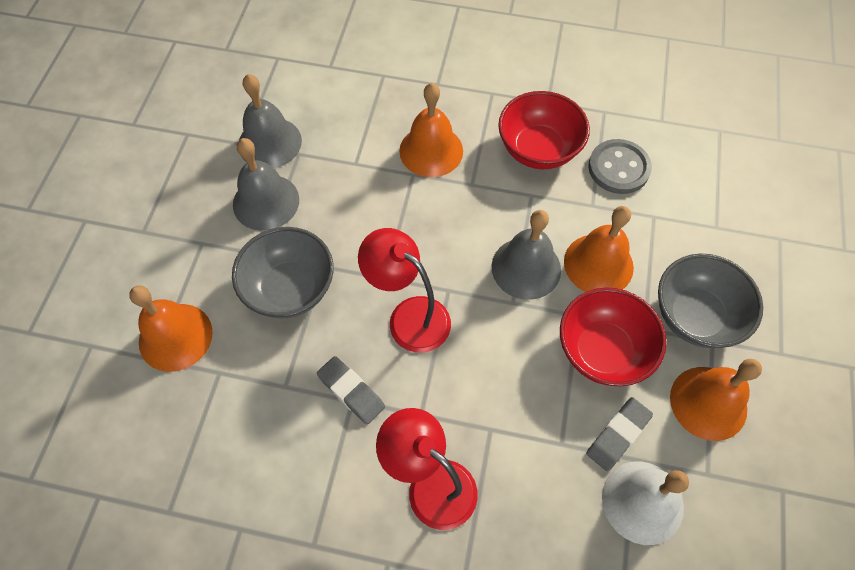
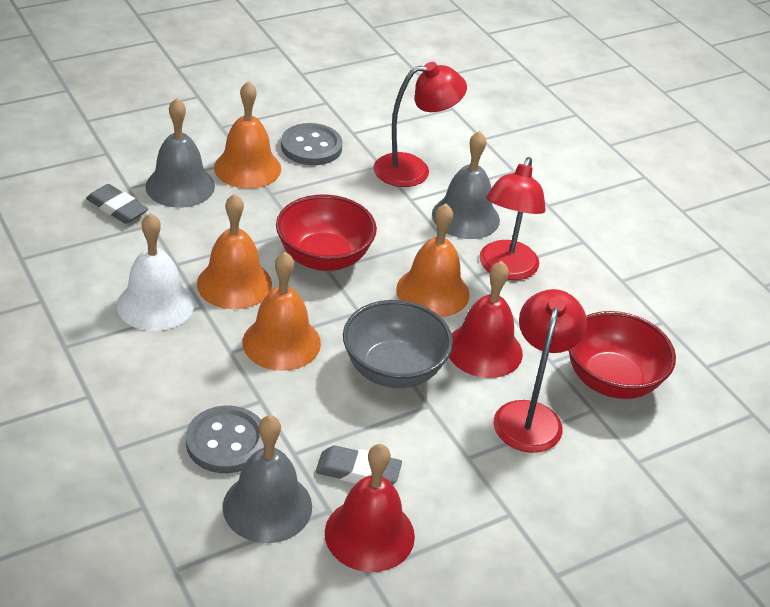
grey bowl: 2 -> 1
grey button: 1 -> 2
red bell: 0 -> 2
red lamp: 2 -> 3

